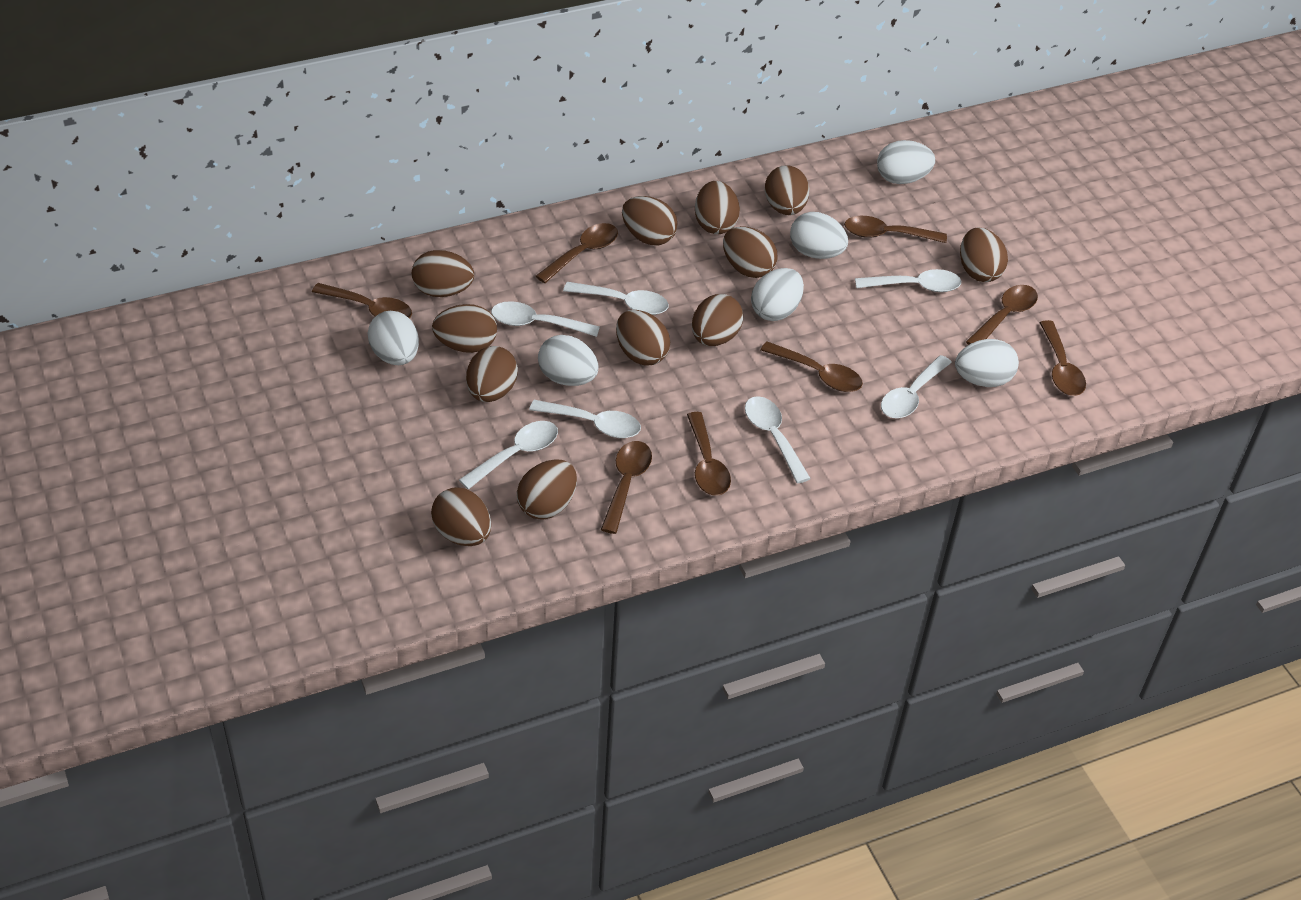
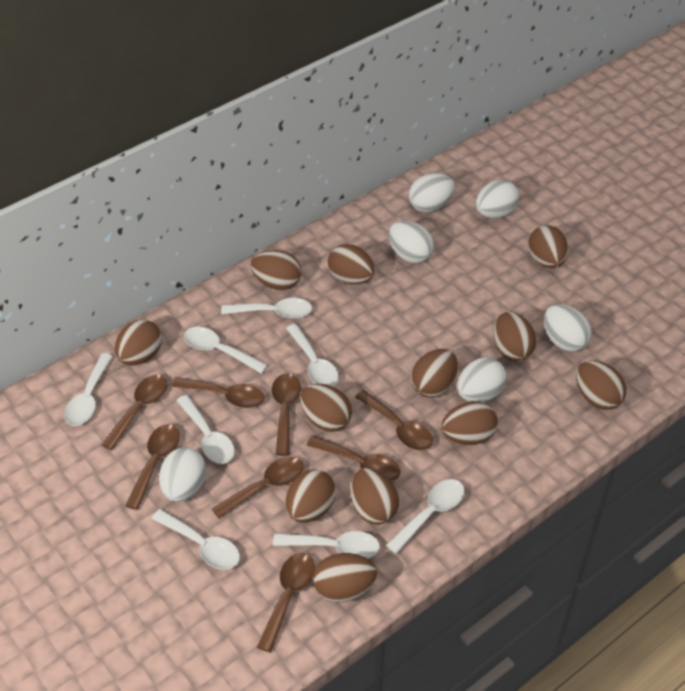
white spoon: 7 -> 8

